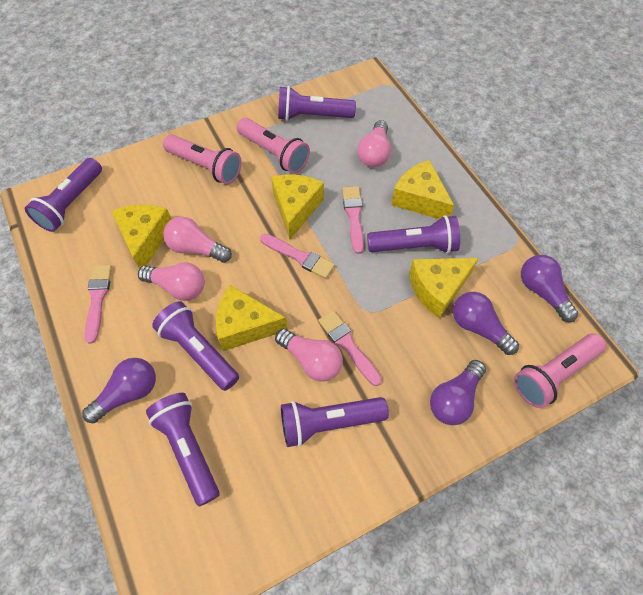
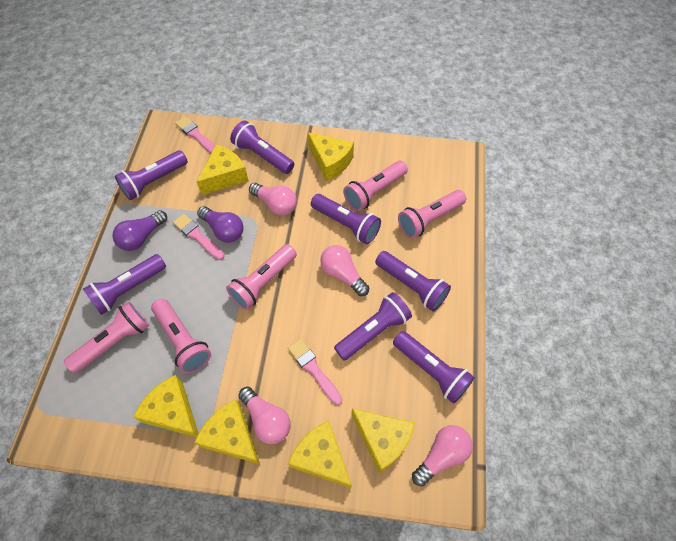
pink brush: 4 -> 3
pink flashlight: 3 -> 5
purple flashlight: 6 -> 7
purple light bulb: 4 -> 2
yellow cheese: 5 -> 6

